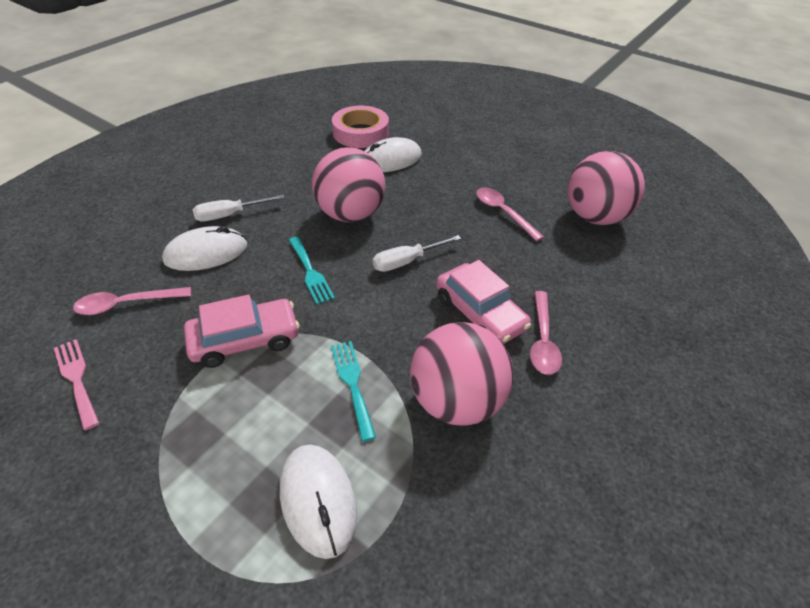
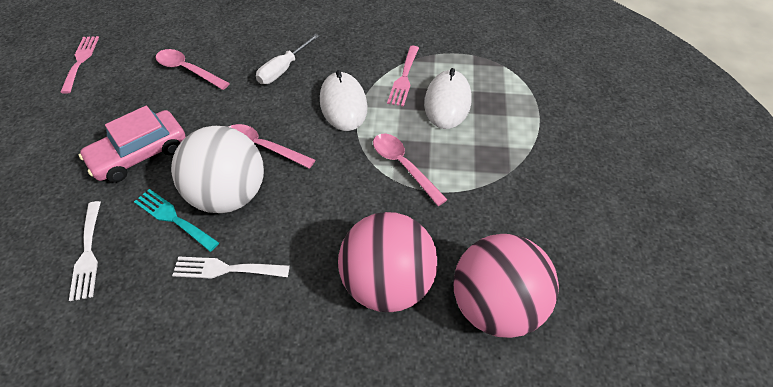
pink ball: 3 -> 2
pink car: 2 -> 1
pink fork: 1 -> 2
pink tape: 1 -> 0
turquoise fork: 2 -> 1
white ball: 0 -> 1
white fork: 0 -> 2
white mouse: 3 -> 2
white screwdriver: 2 -> 1

